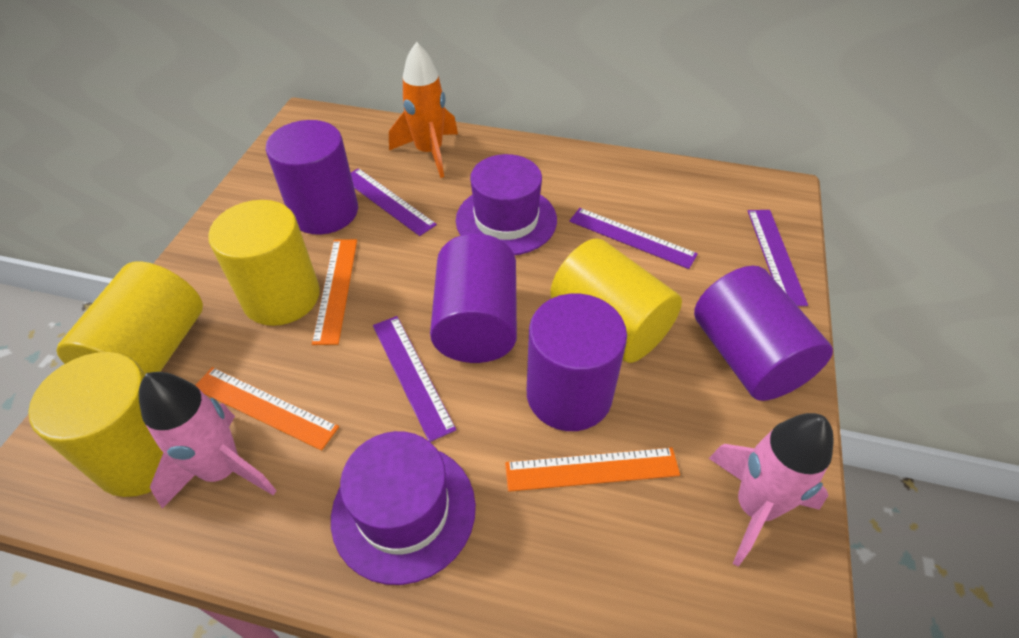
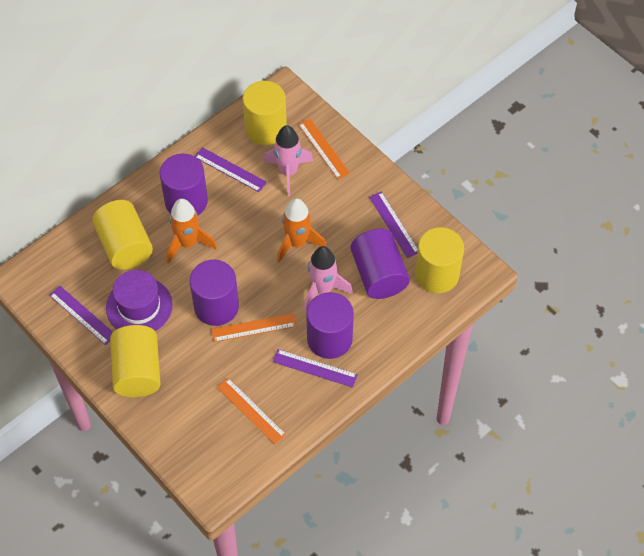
orange rocket: 1 -> 2
purple hat: 2 -> 1

